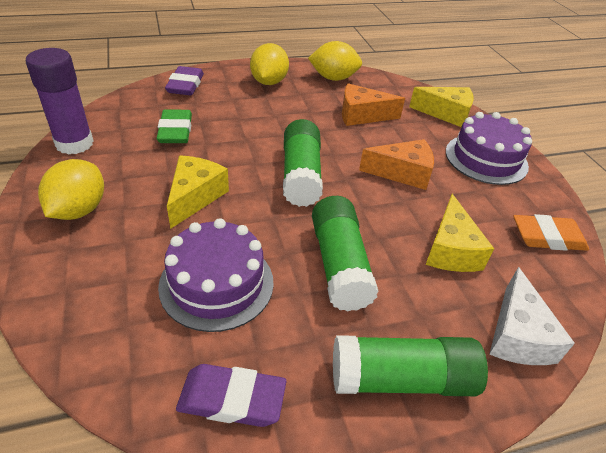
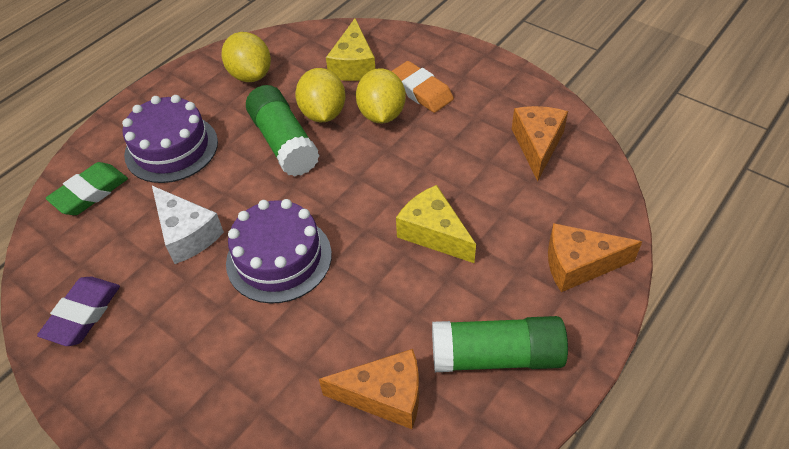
green glue stick: 3 -> 2
orange cheese: 2 -> 3
purple eraser: 2 -> 1
purple glue stick: 1 -> 0
yellow cheese: 3 -> 2

